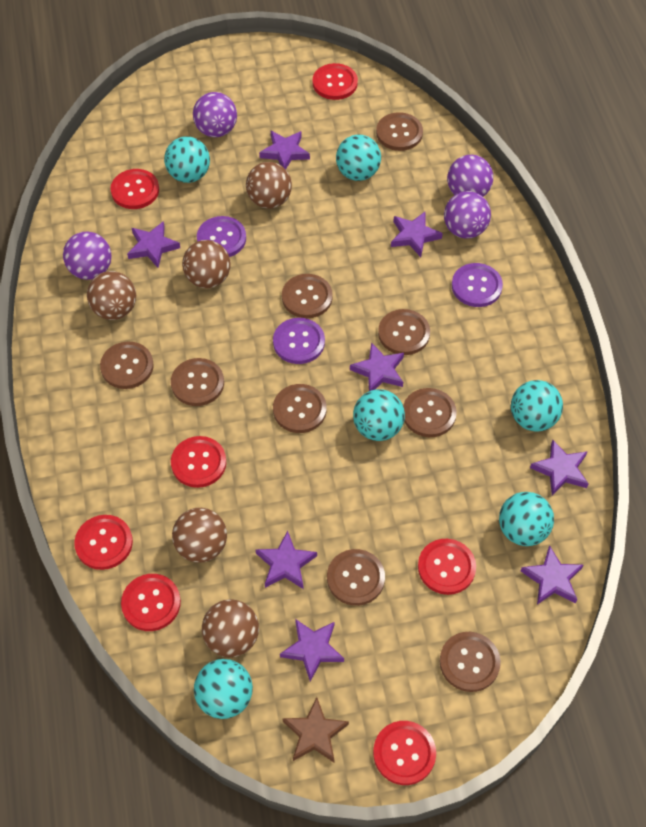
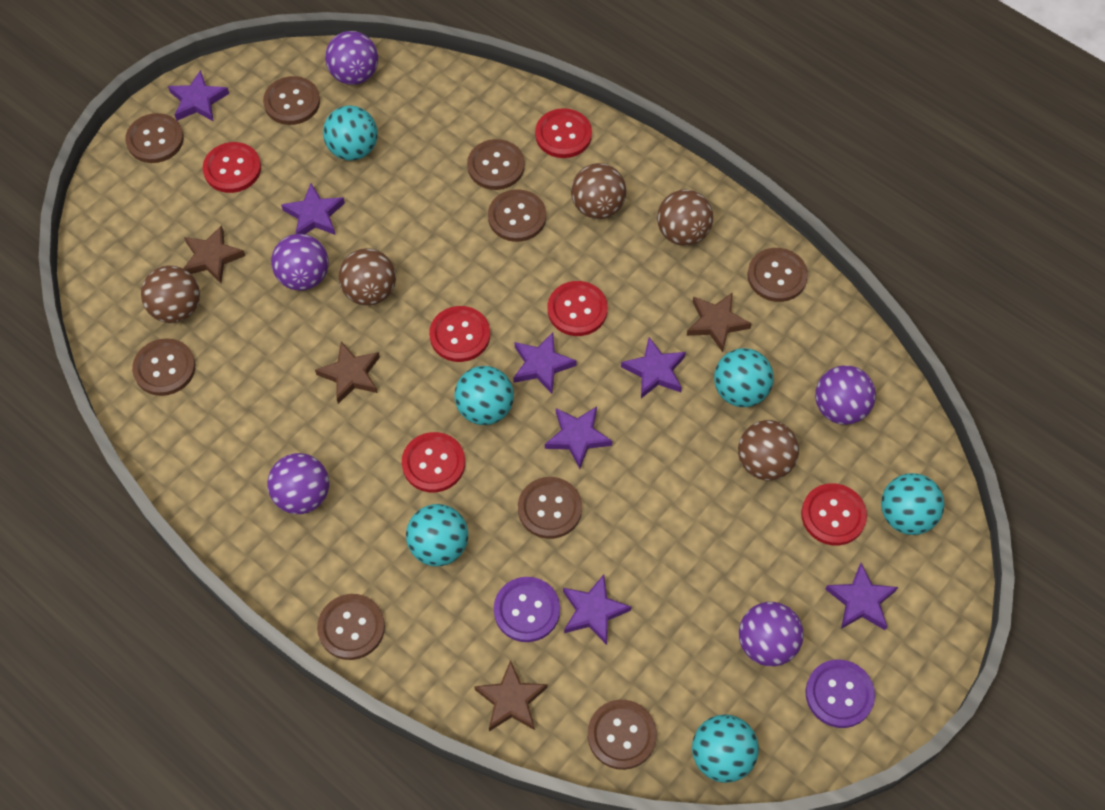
brown star: 1 -> 4
purple ball: 4 -> 5
purple button: 3 -> 2
purple star: 8 -> 7
red button: 7 -> 6

